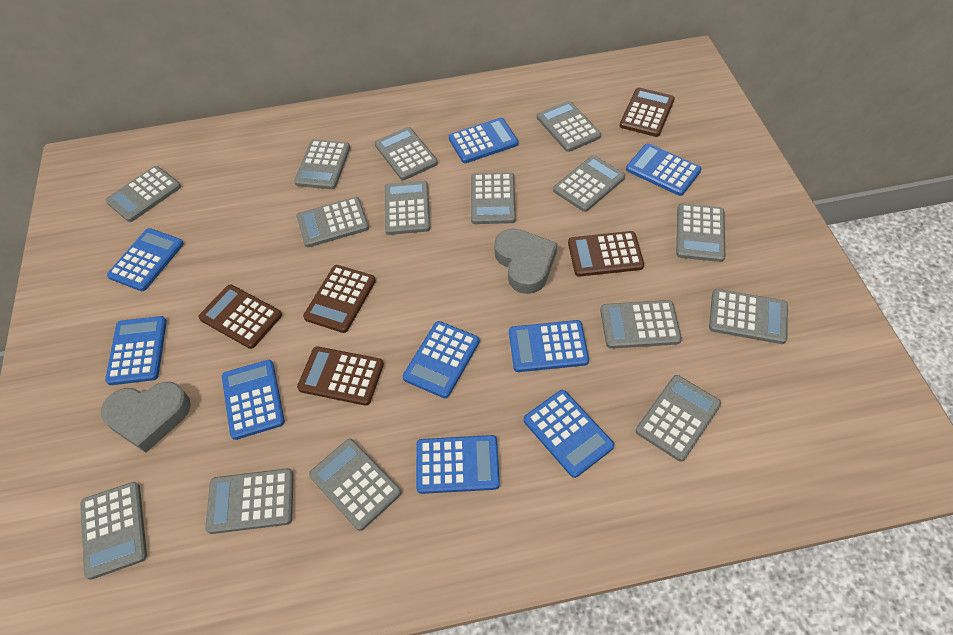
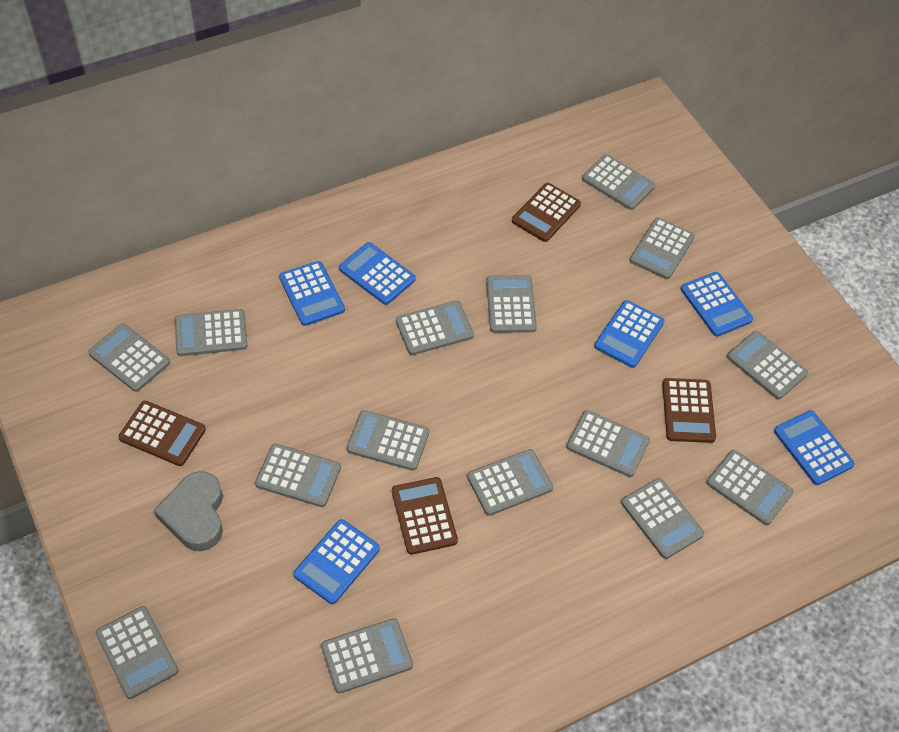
blue calculator: 9 -> 6
brown calculator: 5 -> 4
grey heart: 2 -> 1

